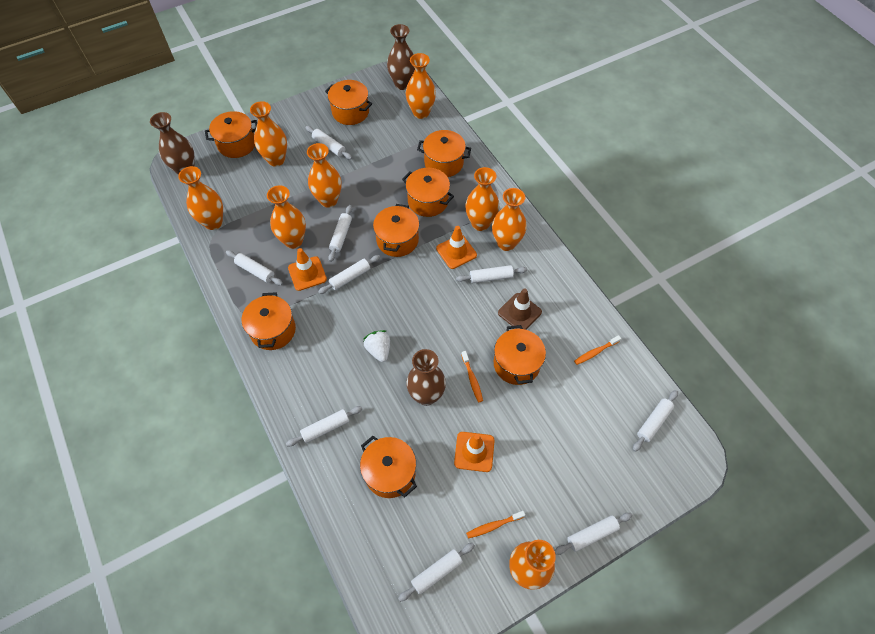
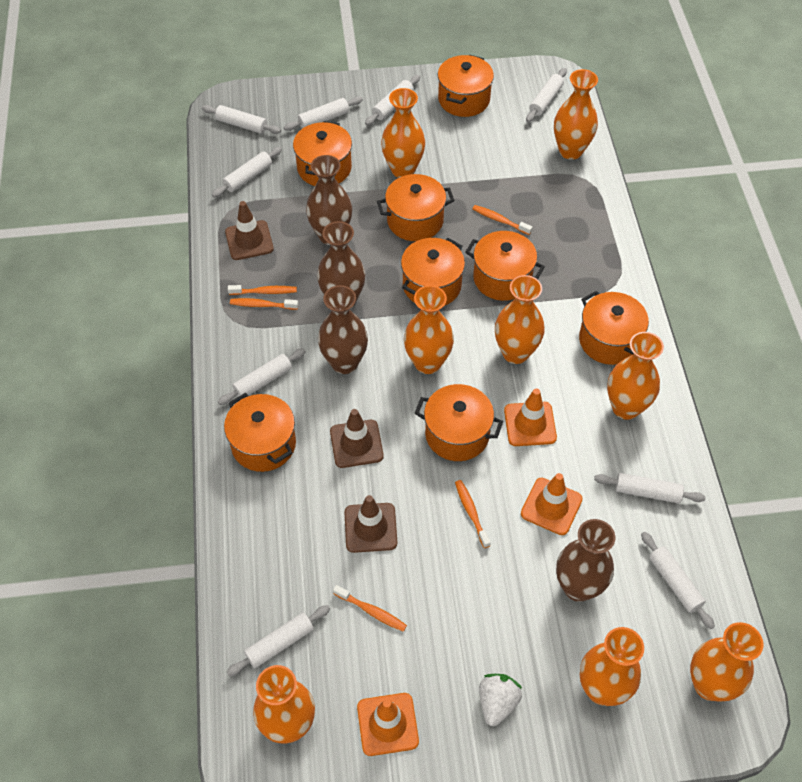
brown traffic cone: 1 -> 3
brown vase: 3 -> 4
orange toothbrush: 3 -> 5

